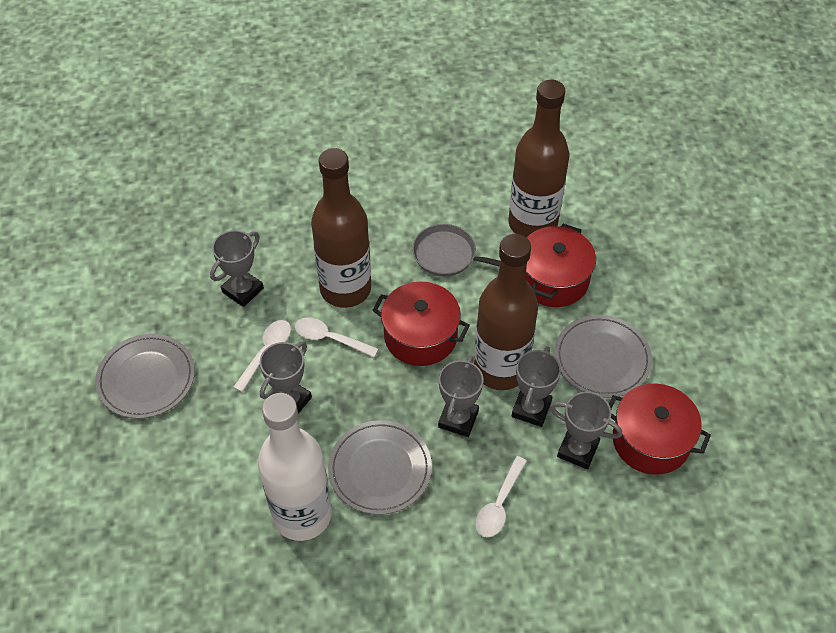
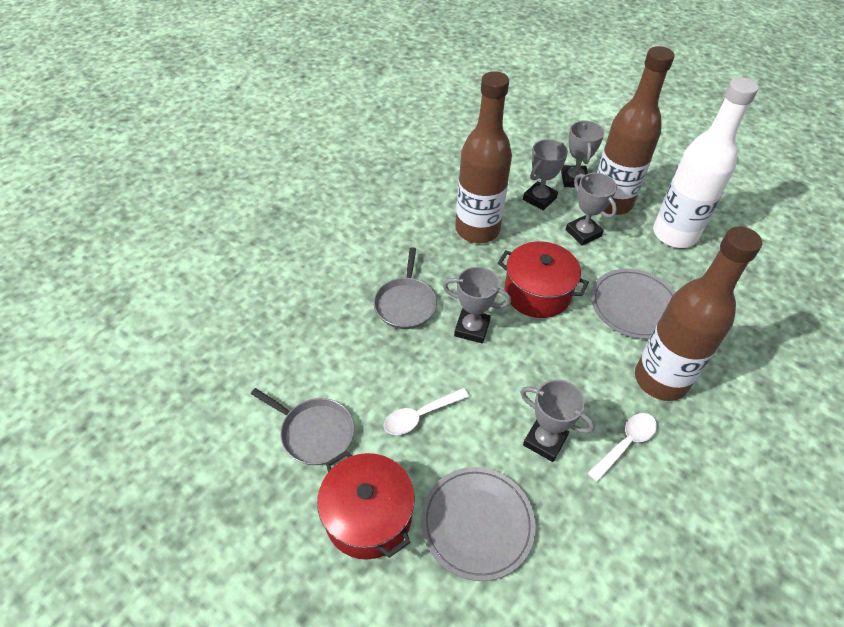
grey pan: 1 -> 2
grey plate: 3 -> 2
red pot: 3 -> 2
white spoon: 3 -> 2

